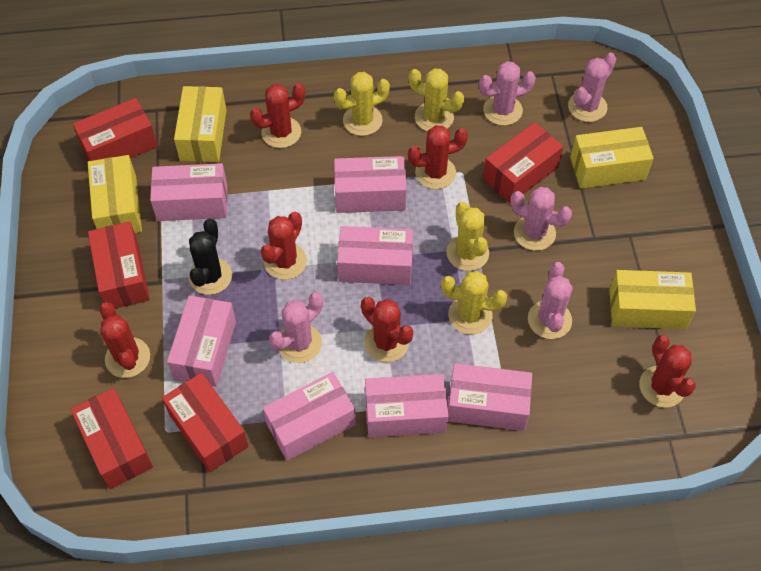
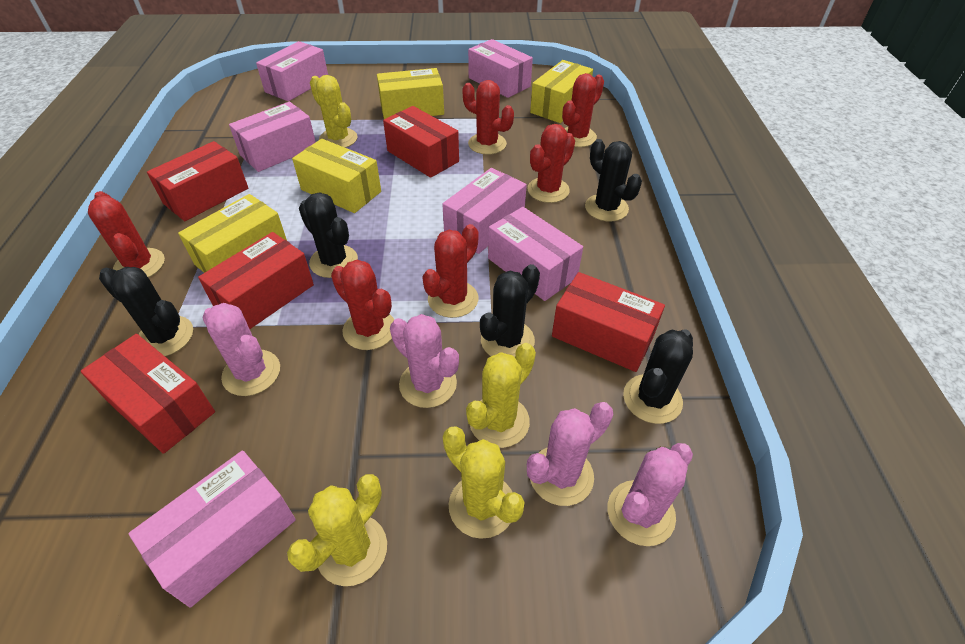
black cactus: 1 -> 5
pink box: 7 -> 6
pink cactus: 5 -> 4

